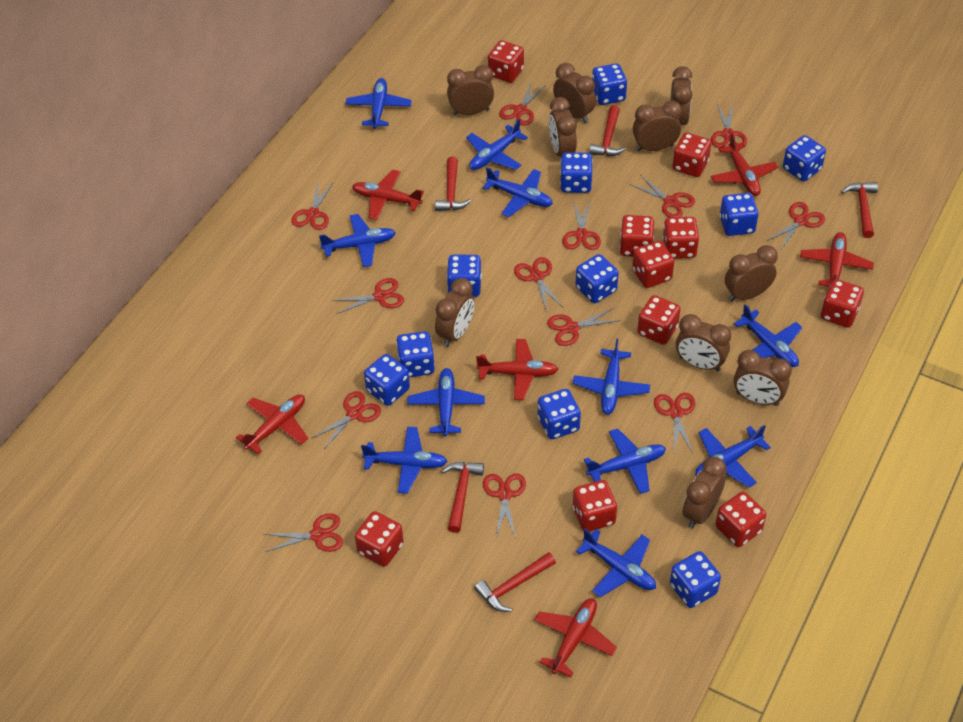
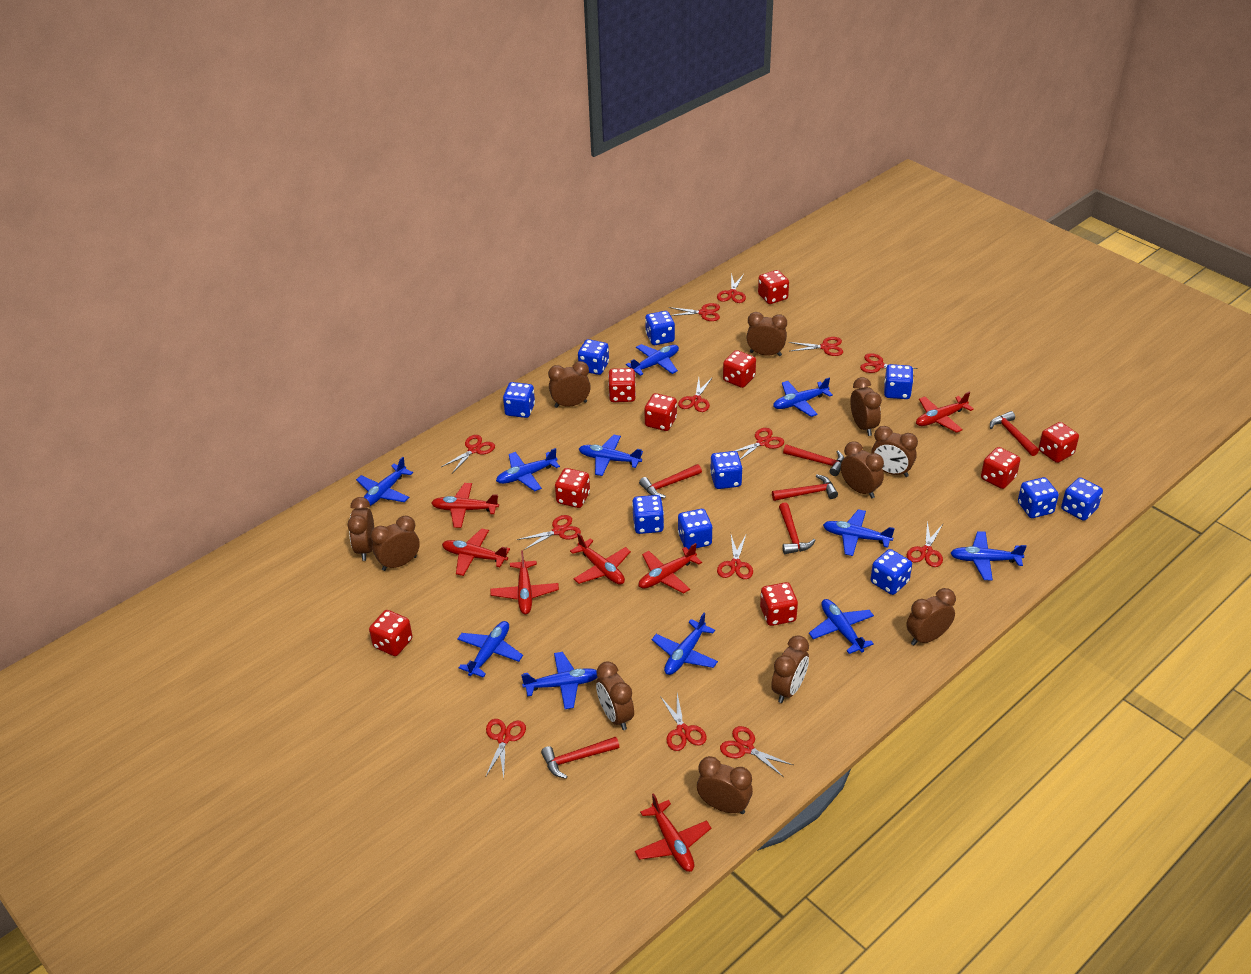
brown clock: 10 -> 11
red dice: 10 -> 9
red hammer: 5 -> 6
red plane: 6 -> 7

